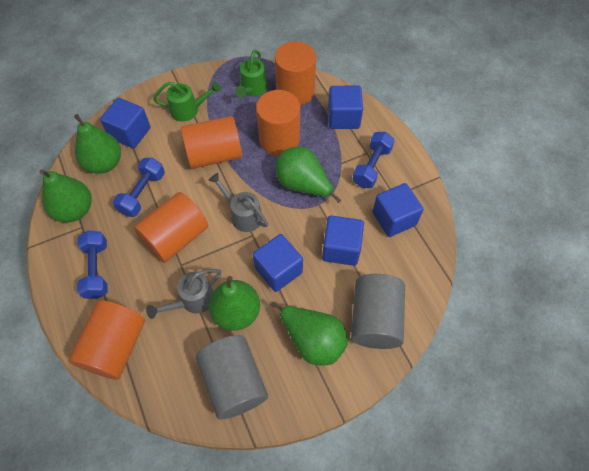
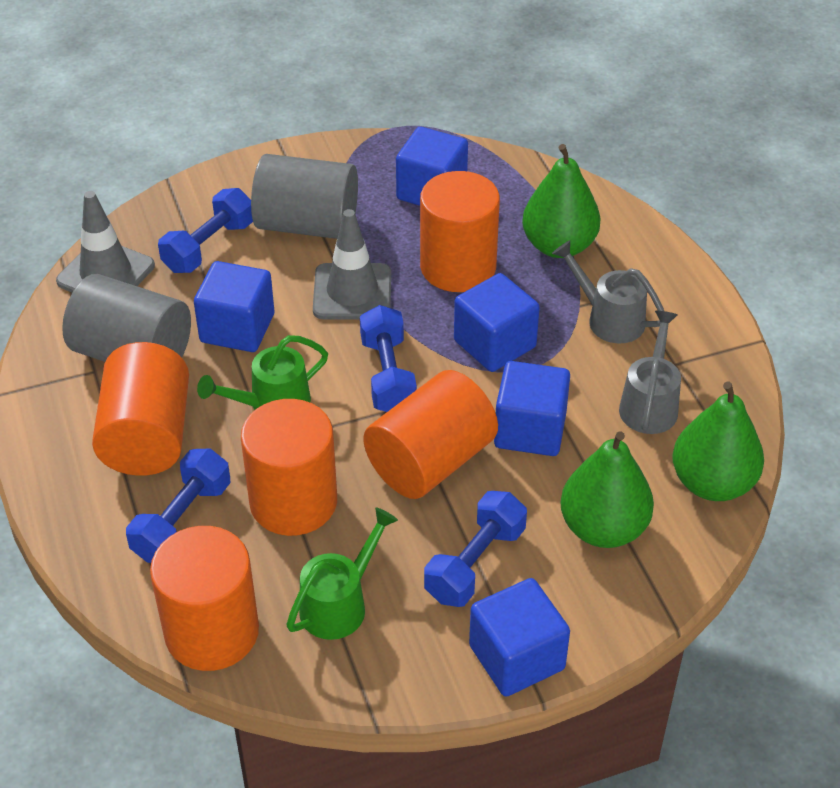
blue dumbbell: 3 -> 4
green pear: 5 -> 3
grey traffic cone: 0 -> 2

